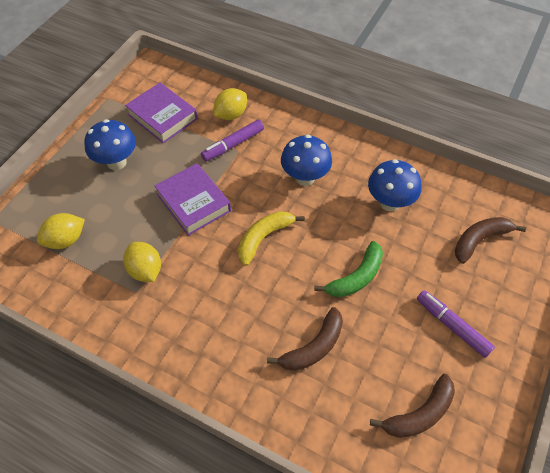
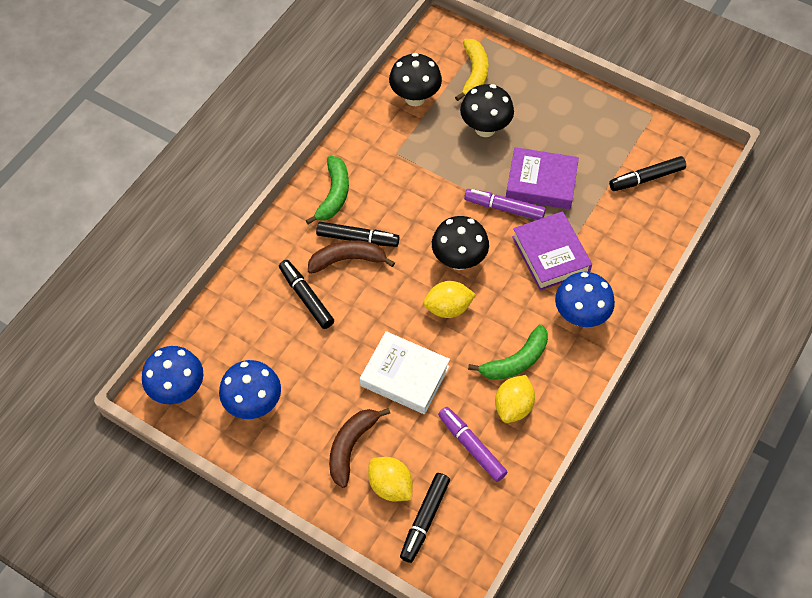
black marker: 0 -> 4
black mushroom: 0 -> 3
brown banana: 3 -> 2
green banana: 1 -> 2
white book: 0 -> 1

